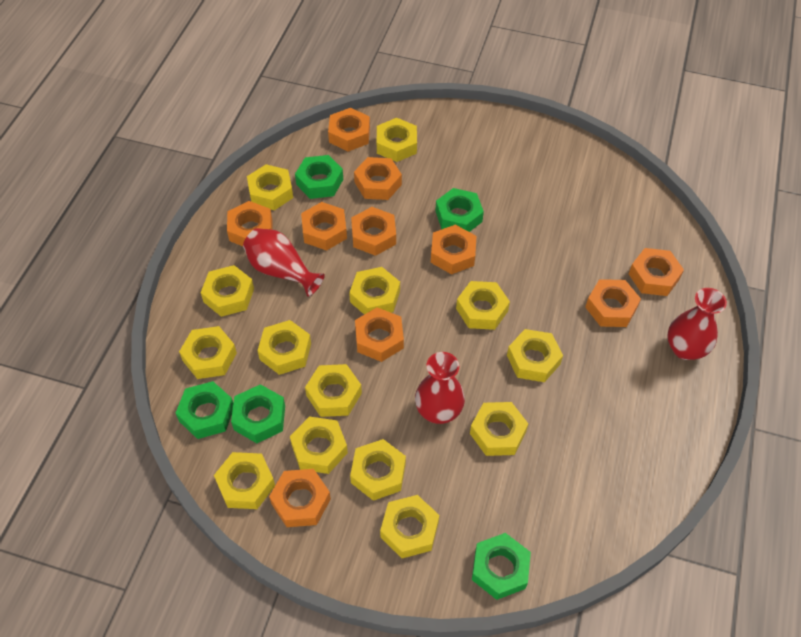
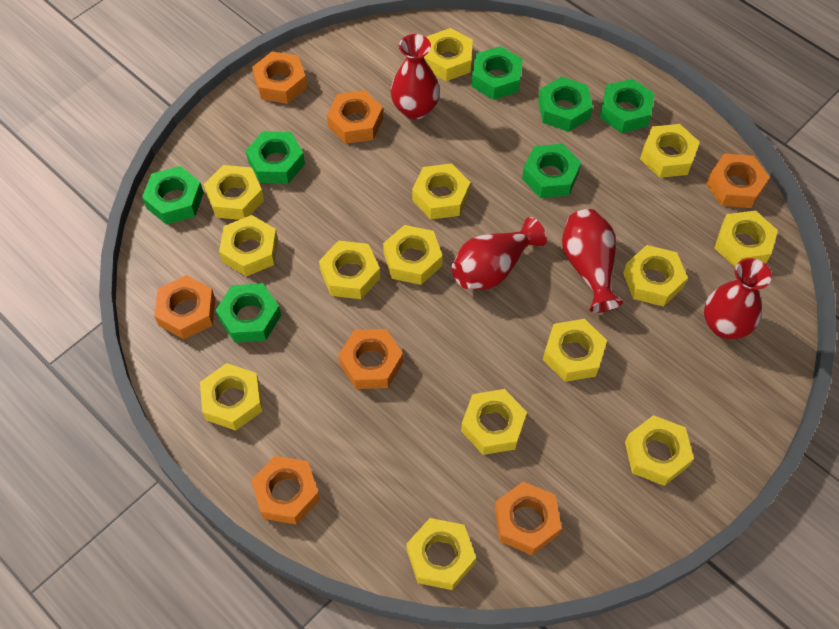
green nut: 5 -> 7
orange nut: 10 -> 7
red vase: 3 -> 4

